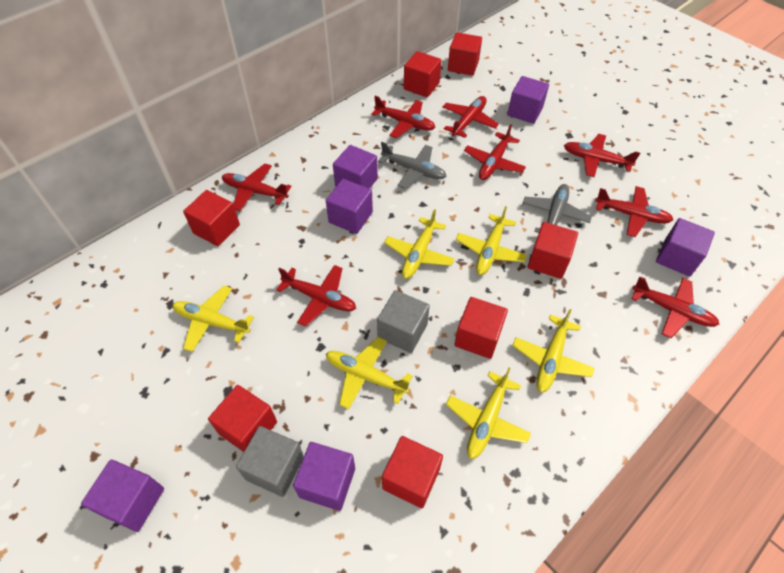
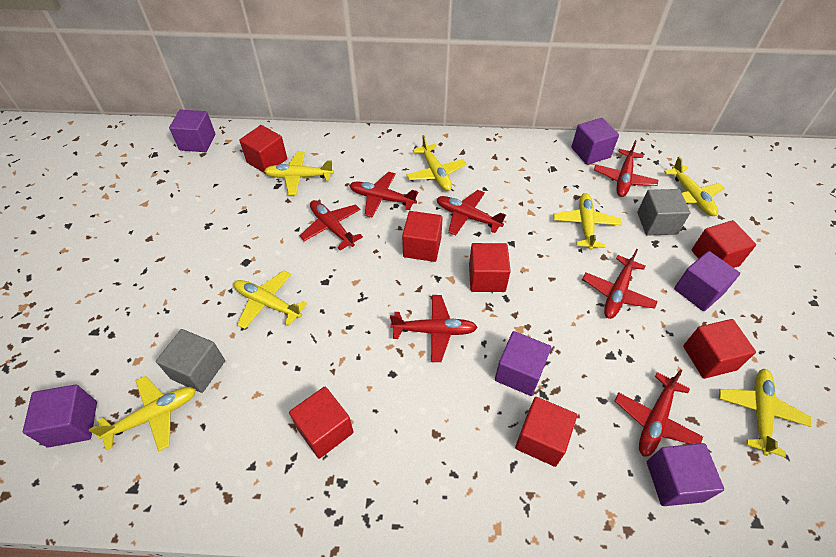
grey plane: 2 -> 0
red plane: 8 -> 7
yellow plane: 6 -> 7

